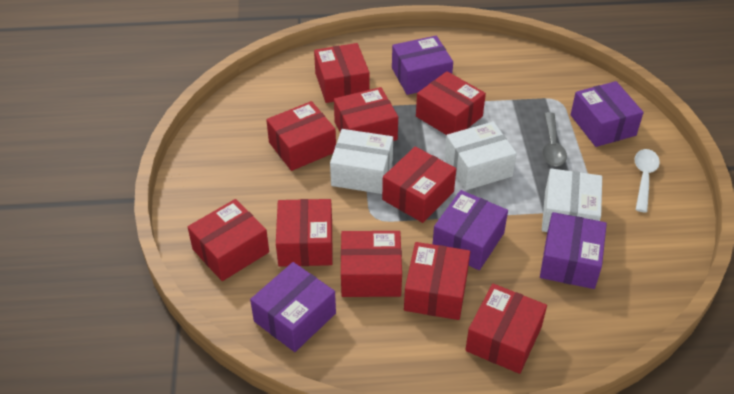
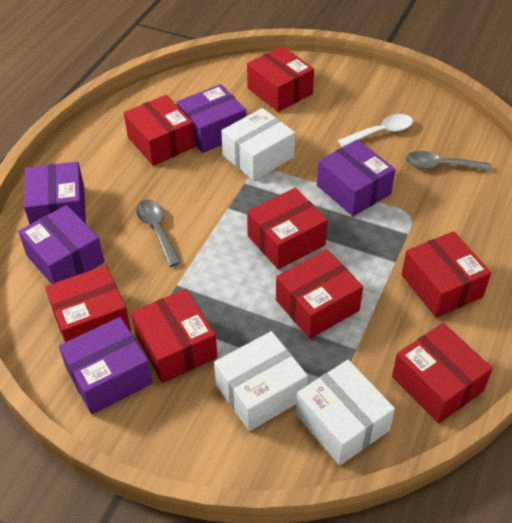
grey spoon: 1 -> 2
red box: 10 -> 8

